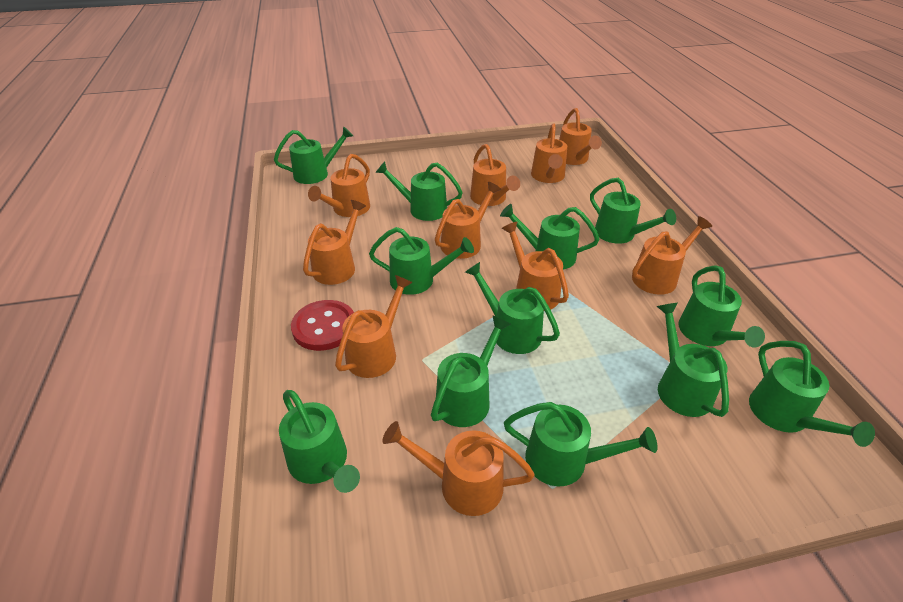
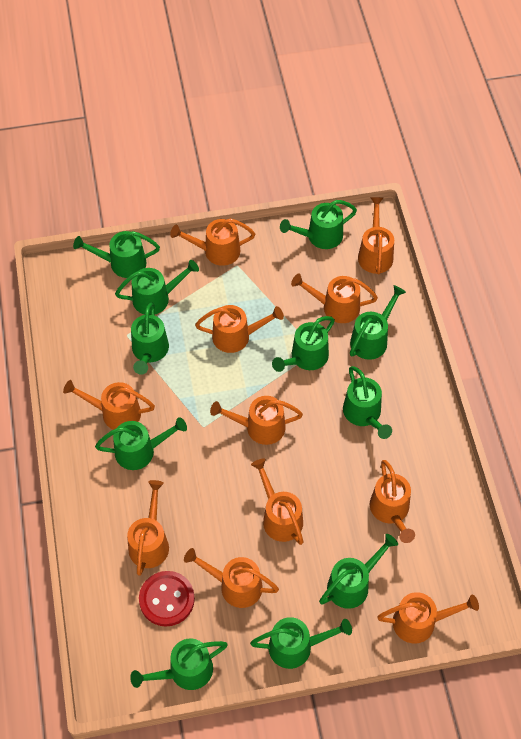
green watering can: 12 -> 11
orange watering can: 10 -> 11

